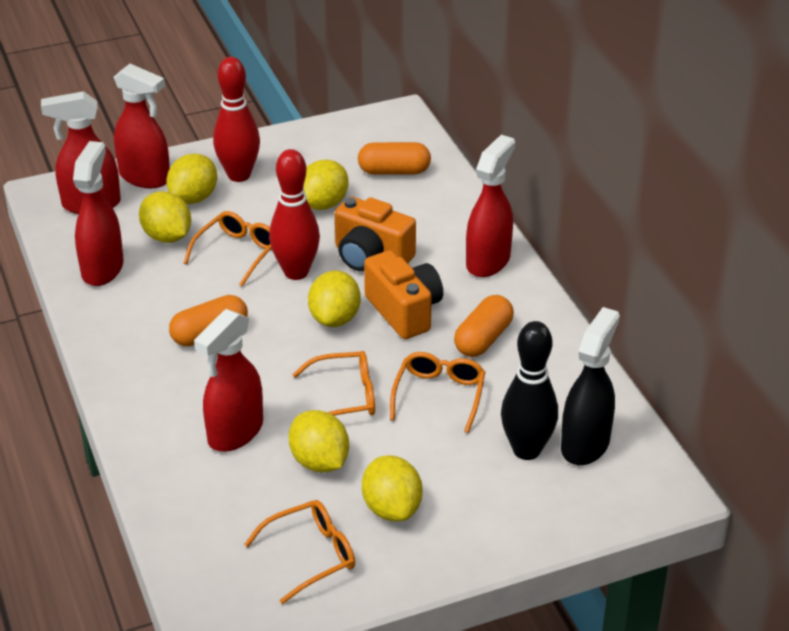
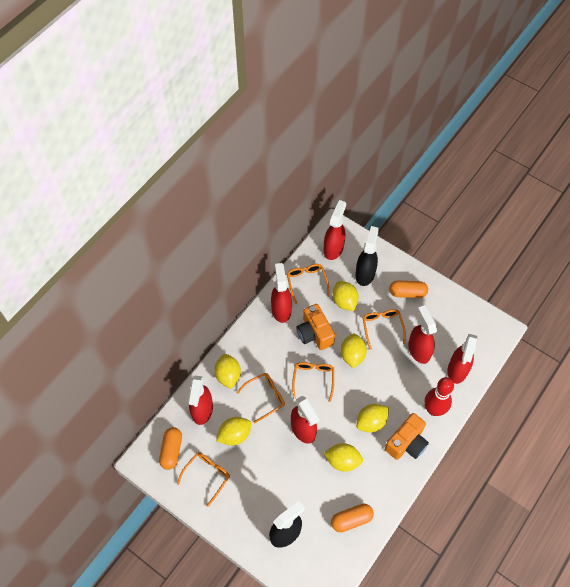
black bowling pin: 1 -> 0
black spray bottle: 1 -> 2
orange glasses: 4 -> 5
red bowling pin: 2 -> 1
red spray bottle: 5 -> 6

